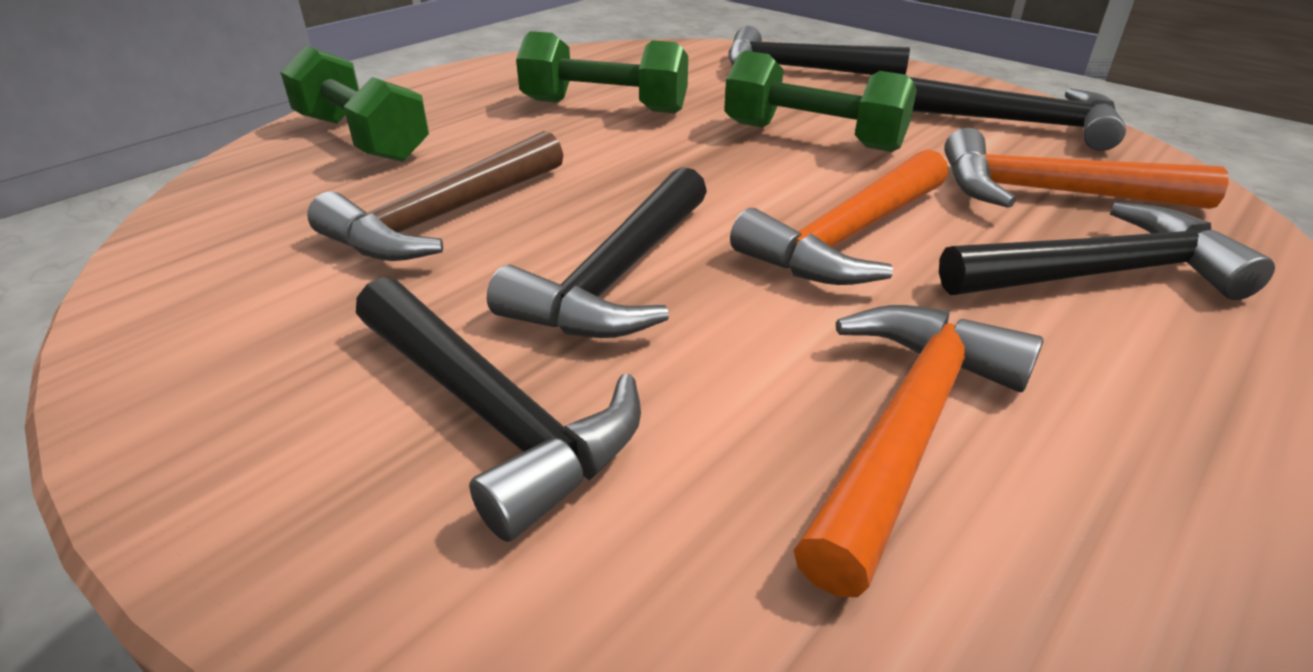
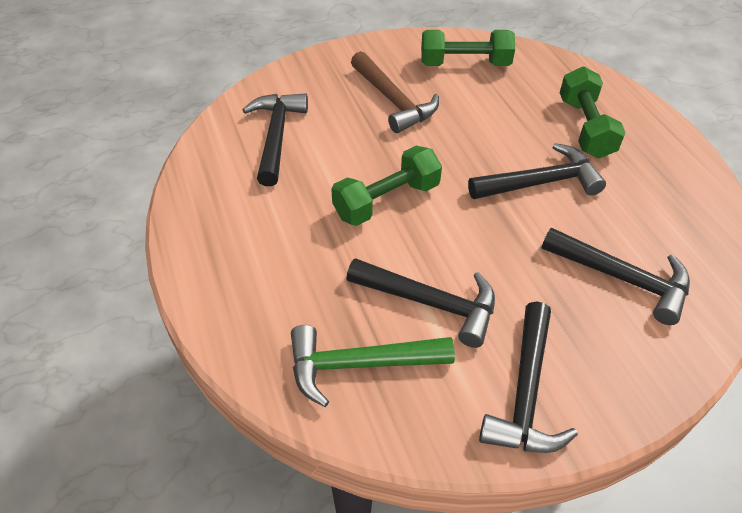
green hammer: 0 -> 1
orange hammer: 3 -> 0

